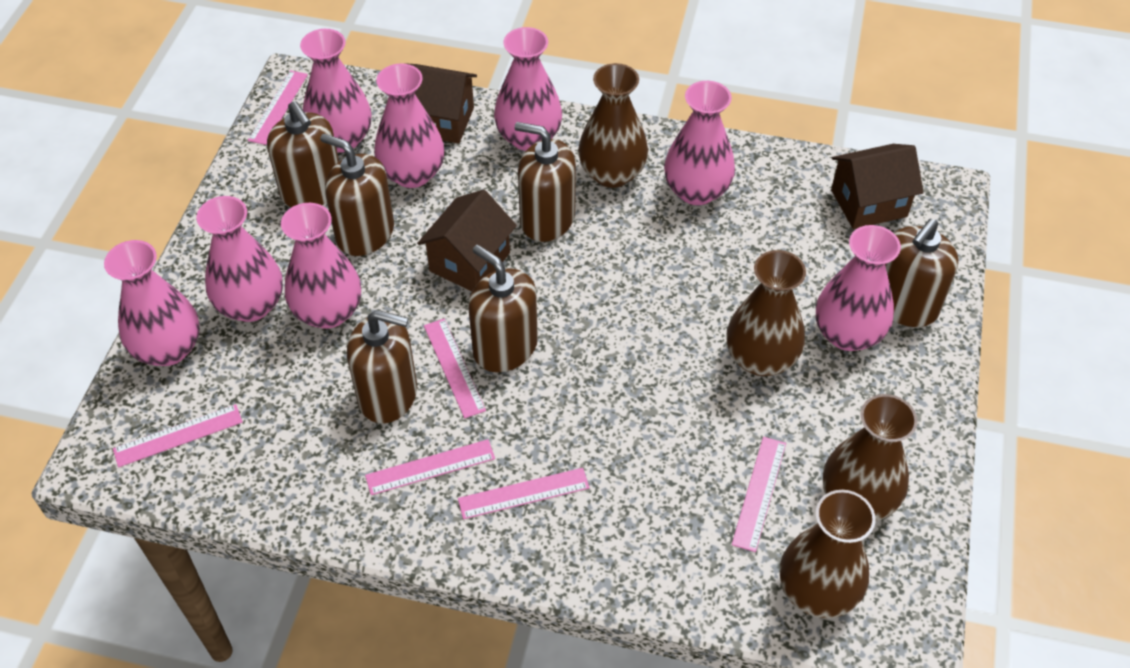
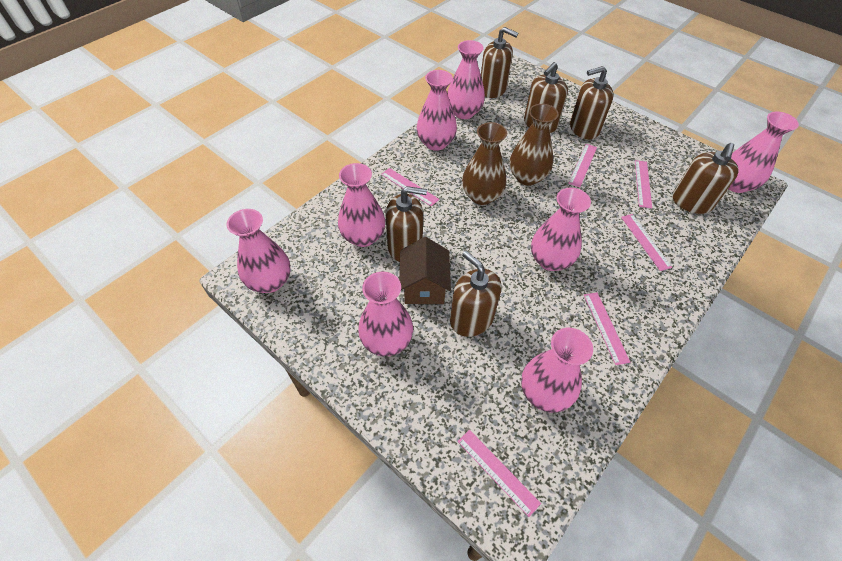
brown house: 3 -> 1
brown vase: 4 -> 2

